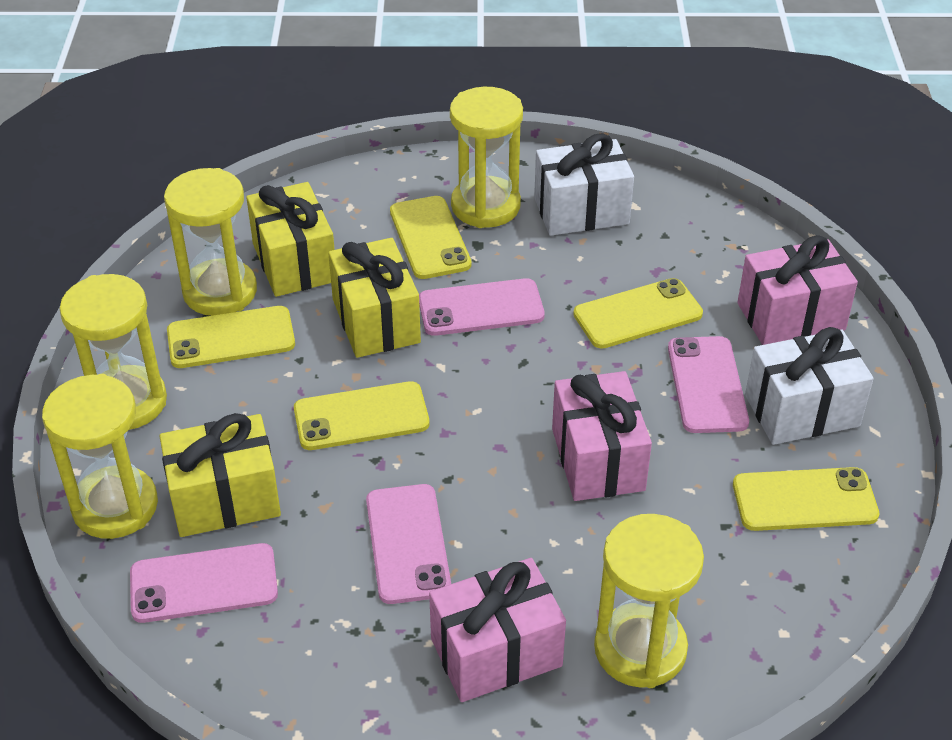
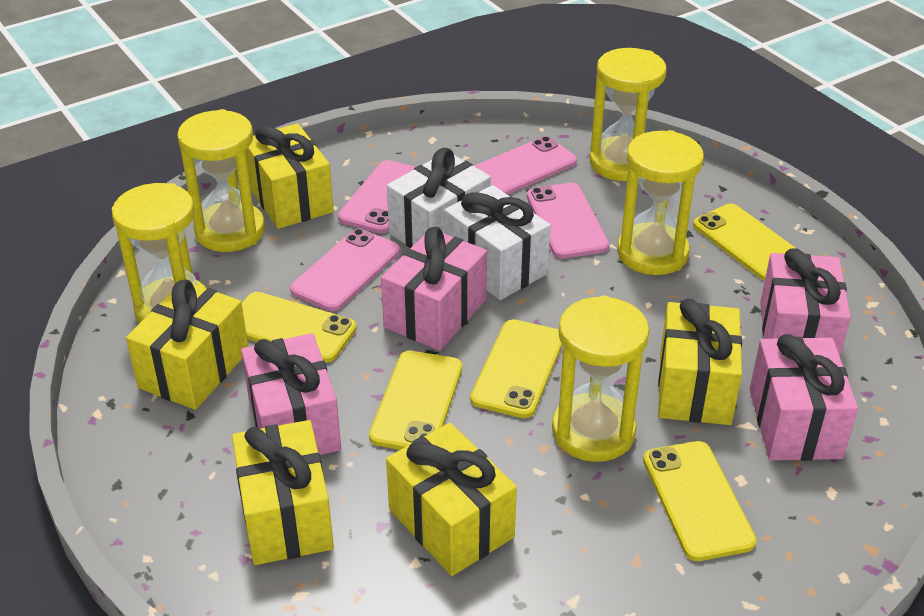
pink gift: 3 -> 4
yellow gift: 3 -> 5

